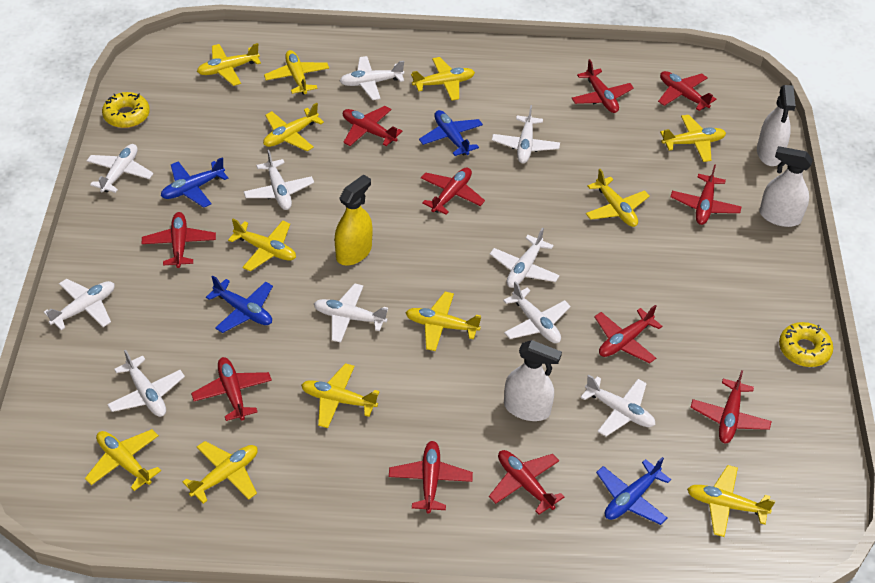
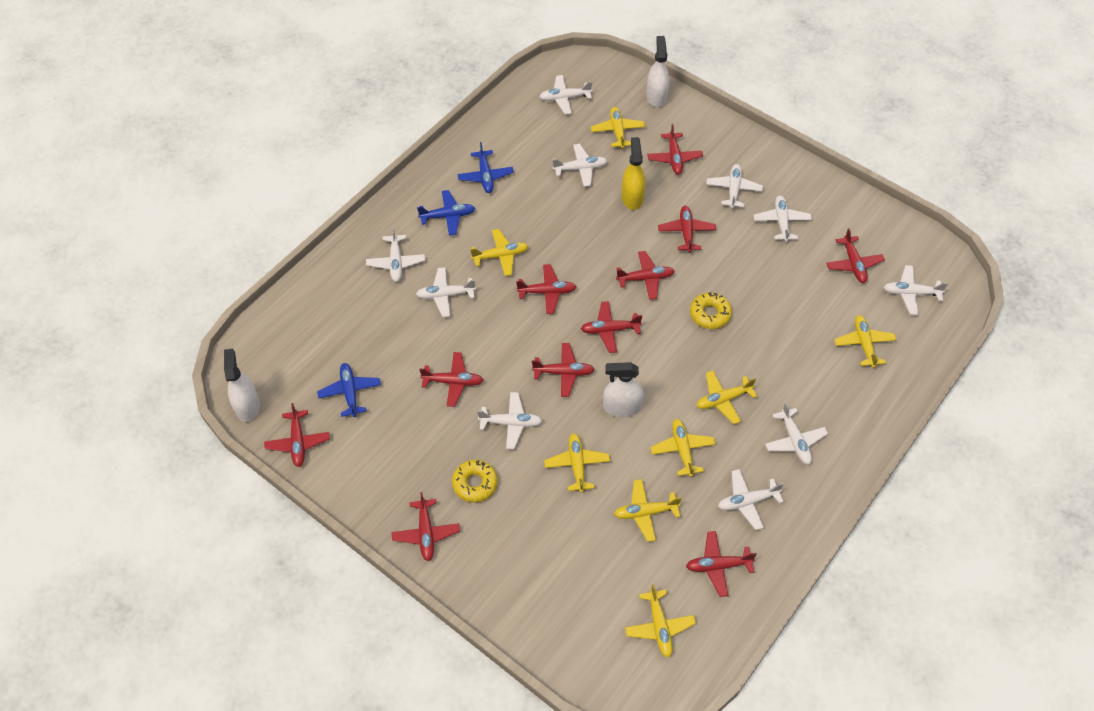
blue plane: 4 -> 3
yellow plane: 12 -> 8

